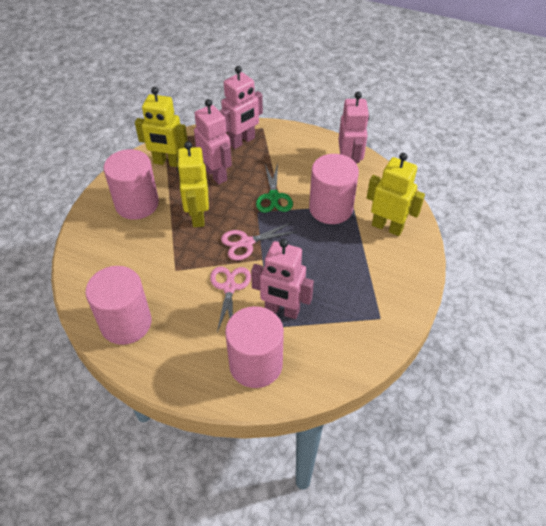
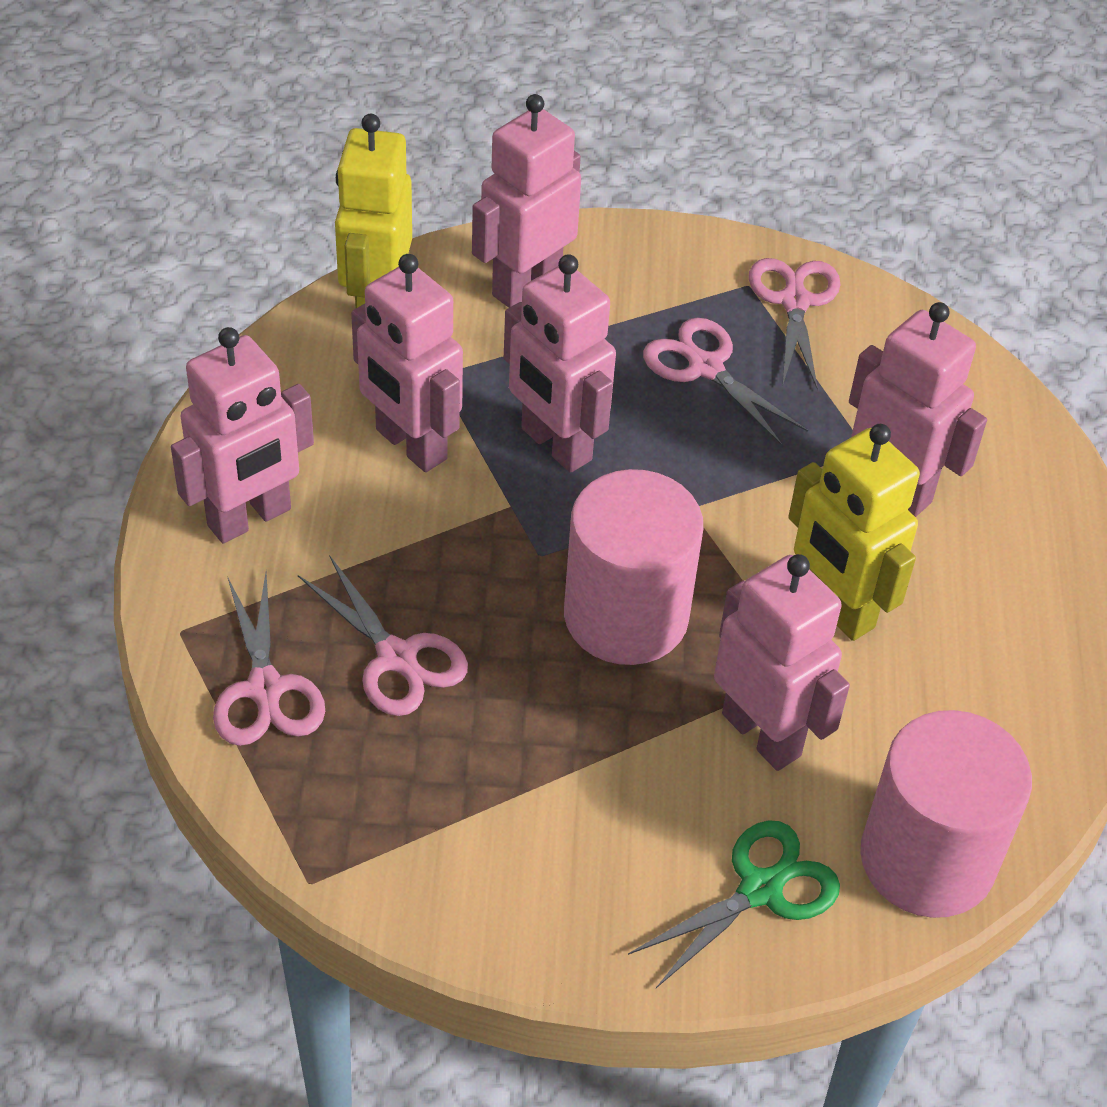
pink cylinder: 4 -> 2
pink robot: 4 -> 6
pink scissors: 2 -> 4
yellow robot: 3 -> 2

